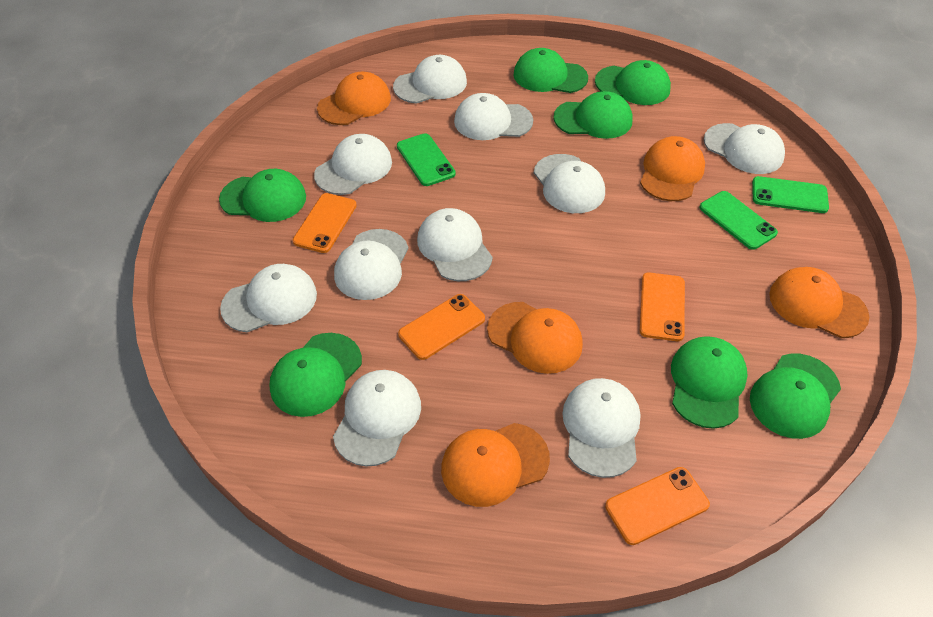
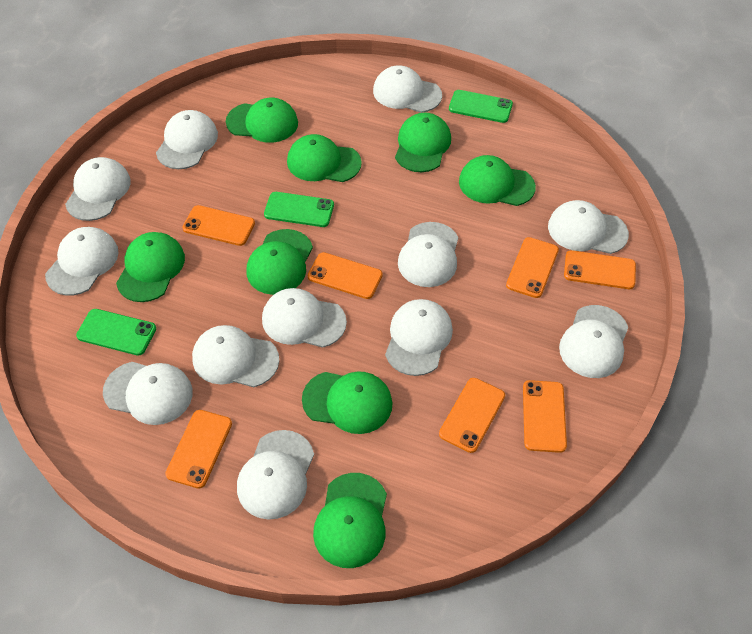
green cap: 7 -> 8
orange cap: 5 -> 0
orange phone: 4 -> 7
white cap: 10 -> 12

